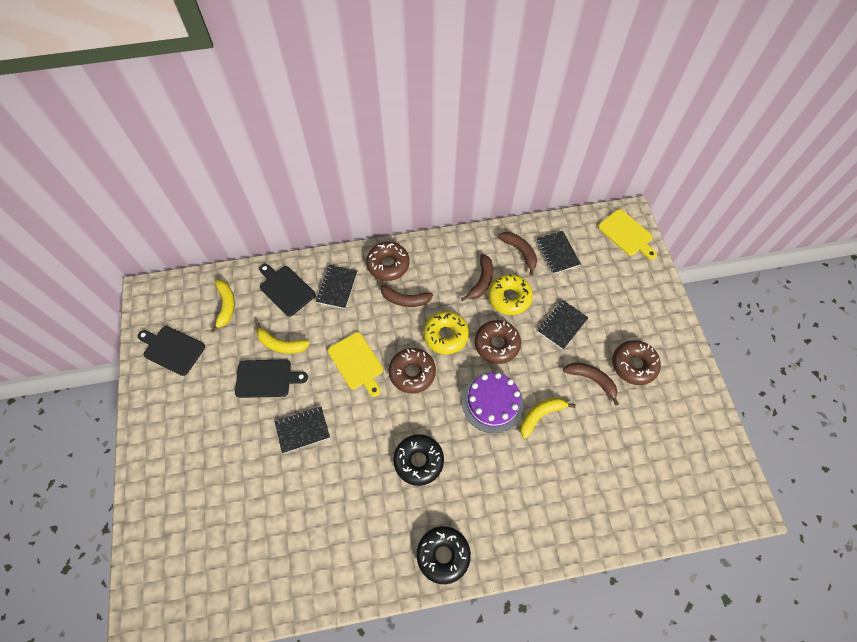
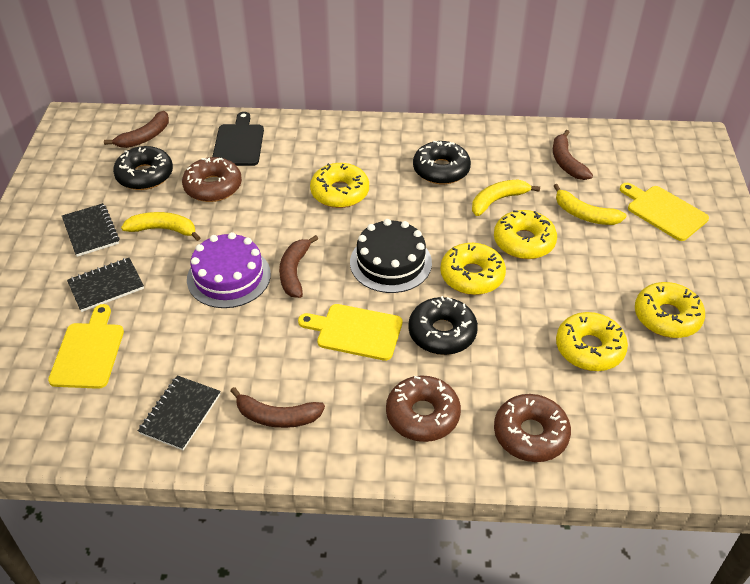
black cake: 0 -> 1
black cutting board: 3 -> 1
black donut: 2 -> 3
black notebook: 4 -> 3
brown donut: 4 -> 3
yellow cutting board: 2 -> 3
yellow donut: 2 -> 5

